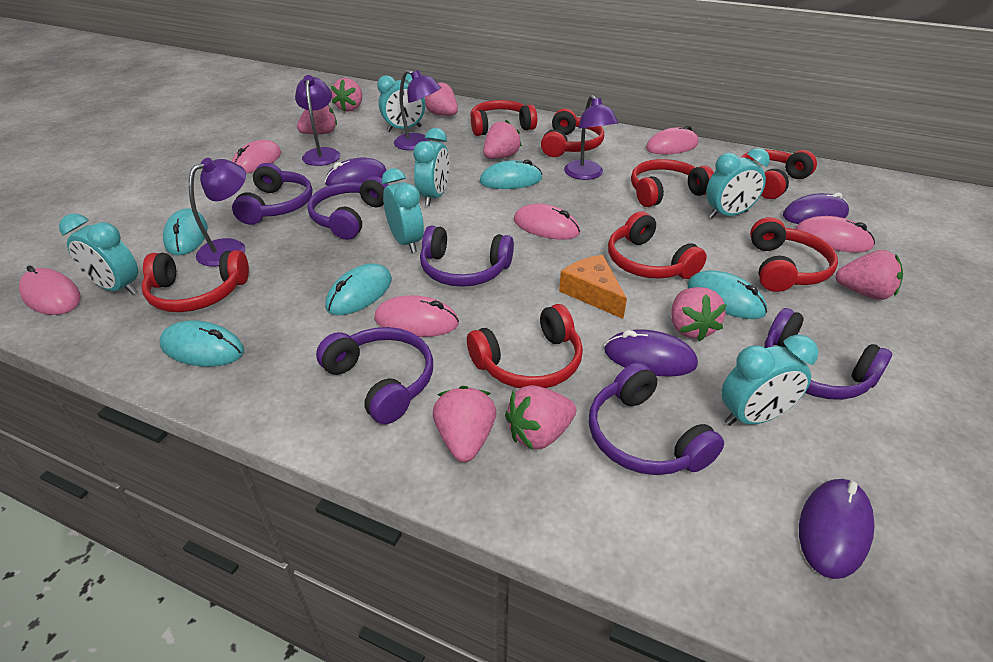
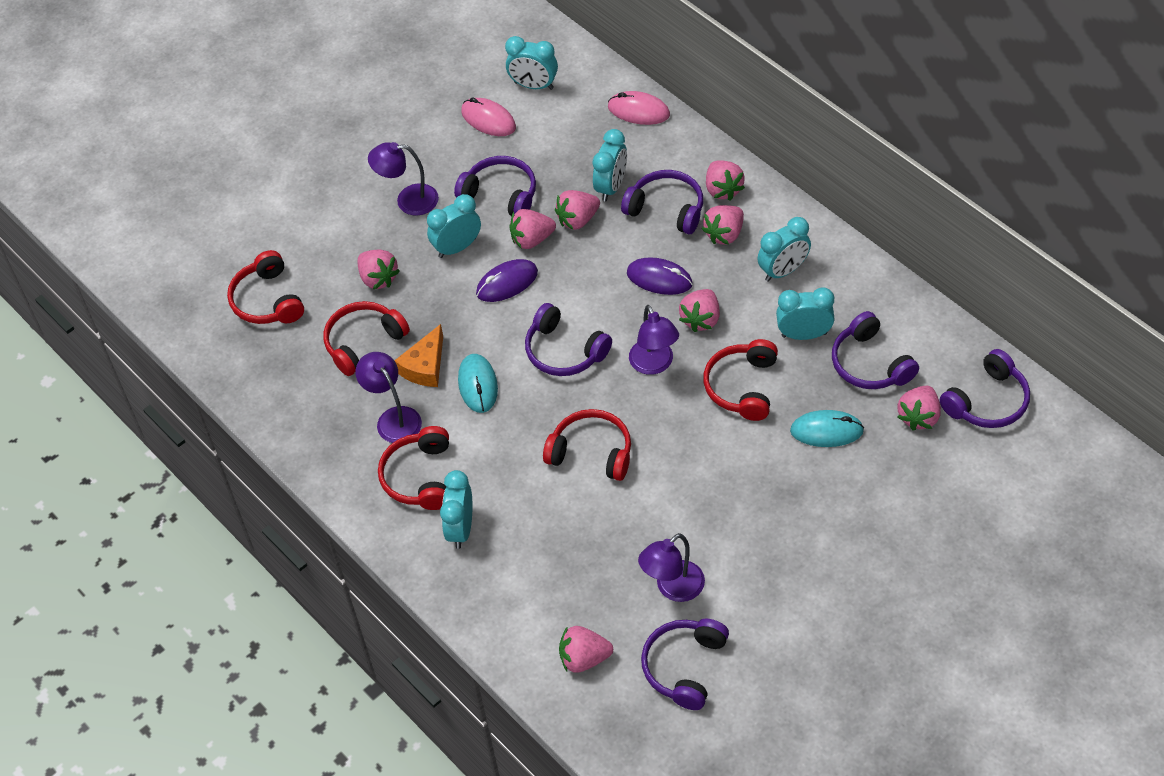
pink mouse: 6 -> 2
purple mouse: 4 -> 2
red headphones: 8 -> 5
turquoise mouse: 5 -> 2

